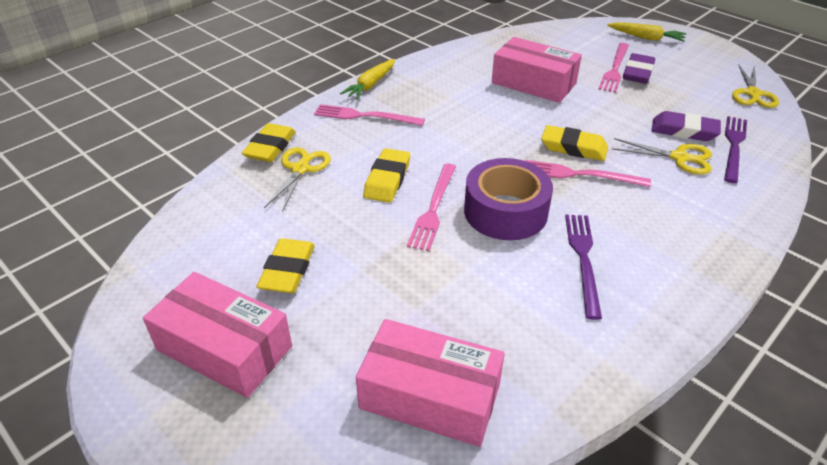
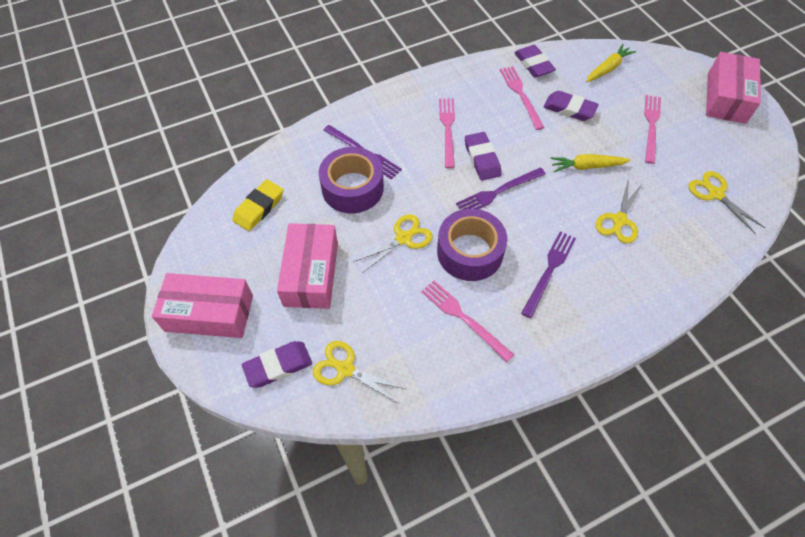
purple eraser: 2 -> 4
purple fork: 2 -> 3
purple tape: 1 -> 2
yellow eraser: 4 -> 1
yellow scissors: 3 -> 4

